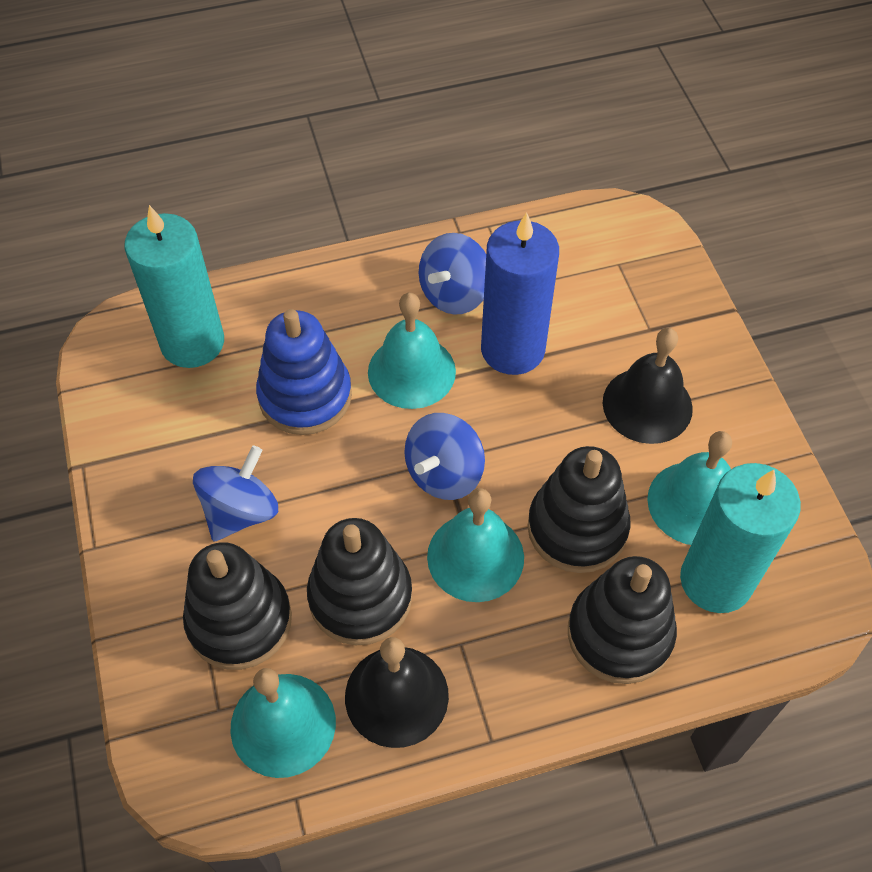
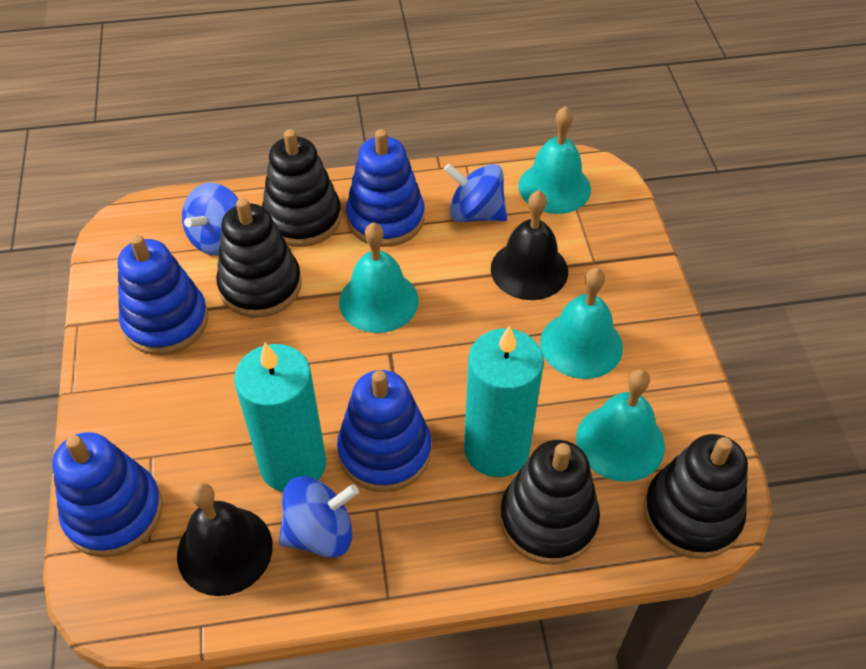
blue candle: 1 -> 0
blue stacking toy: 1 -> 4

